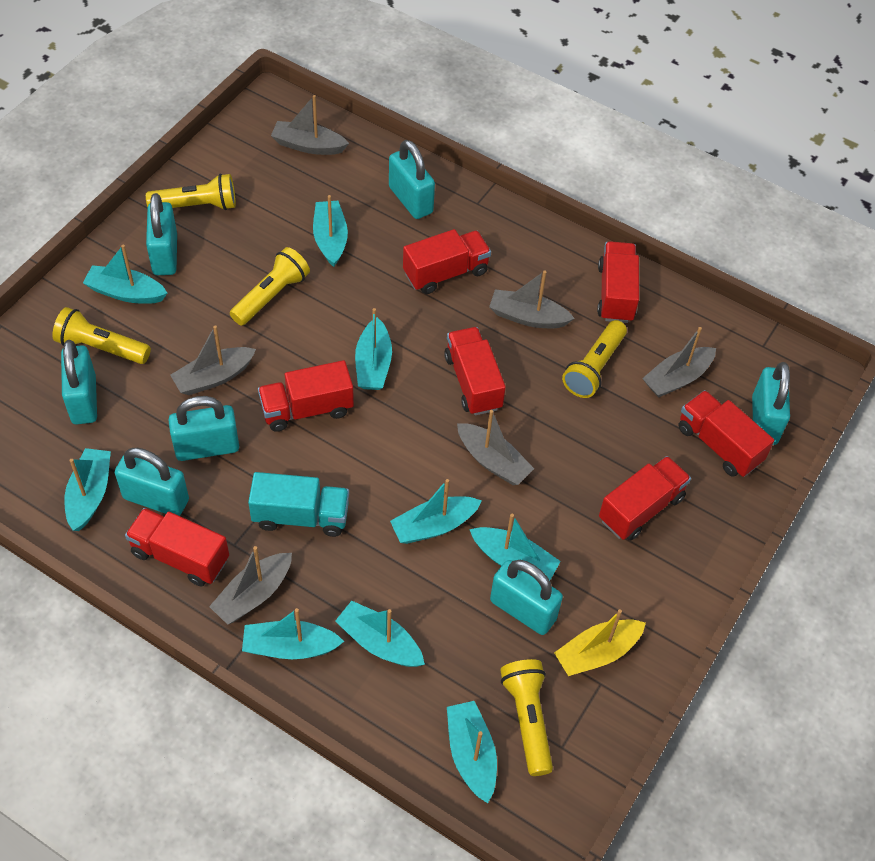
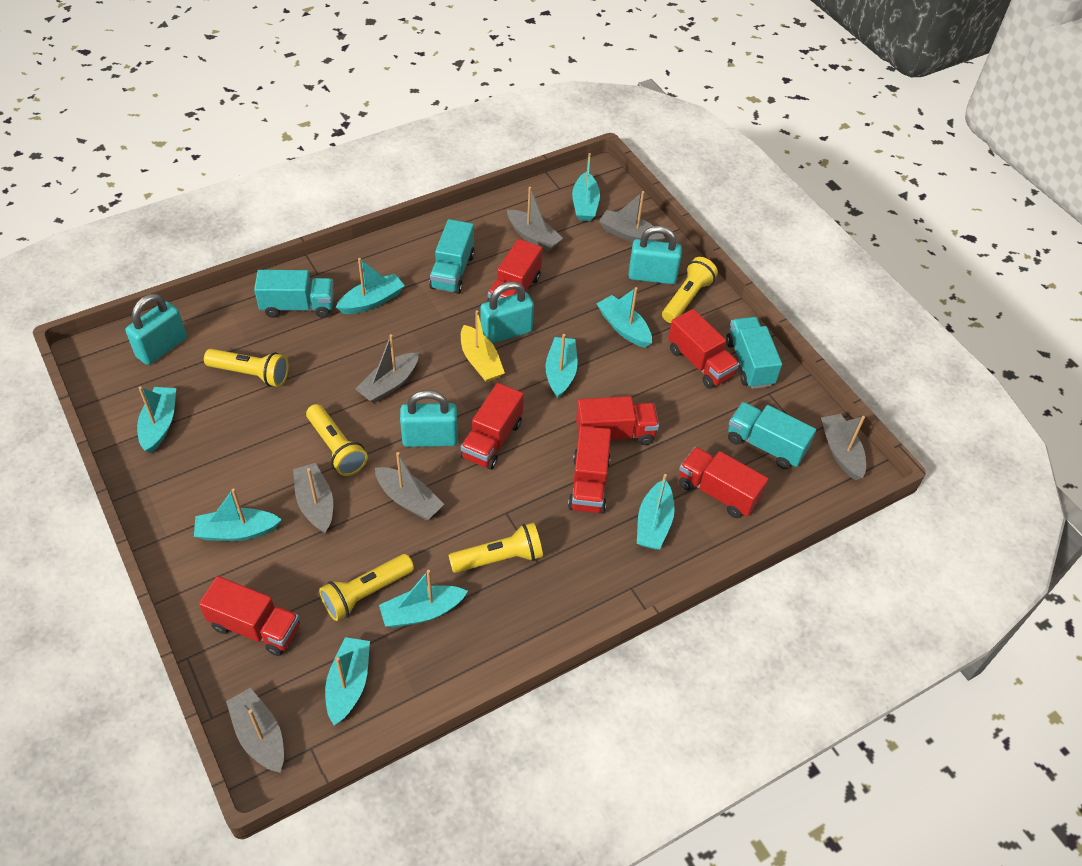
grey boat: 6 -> 7
turquoise padlock: 7 -> 4
turquoise truck: 1 -> 4

